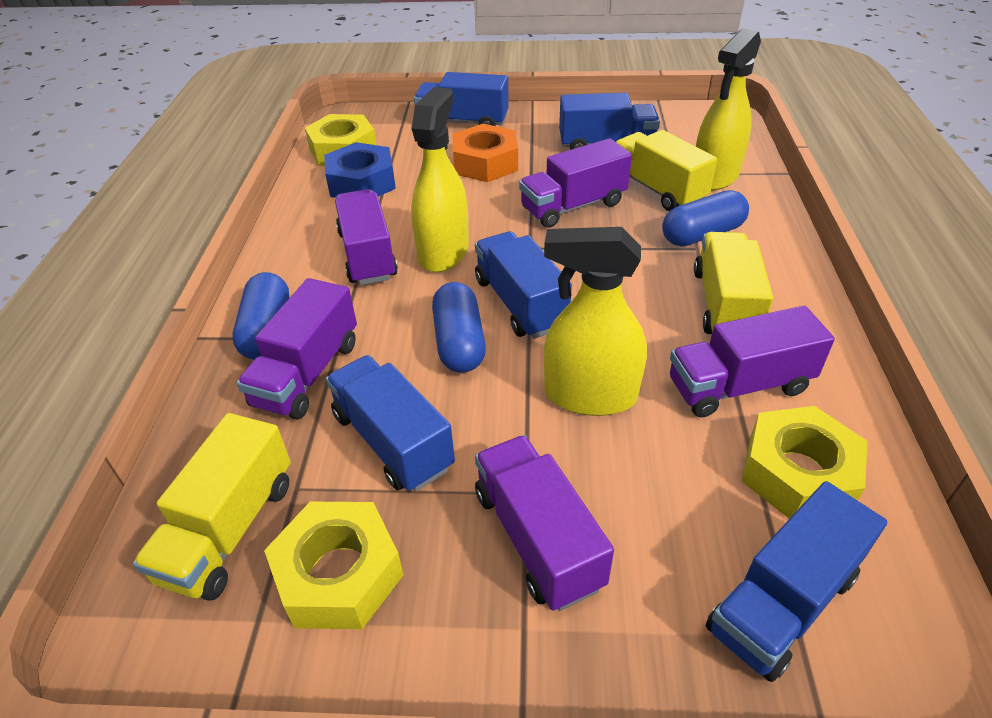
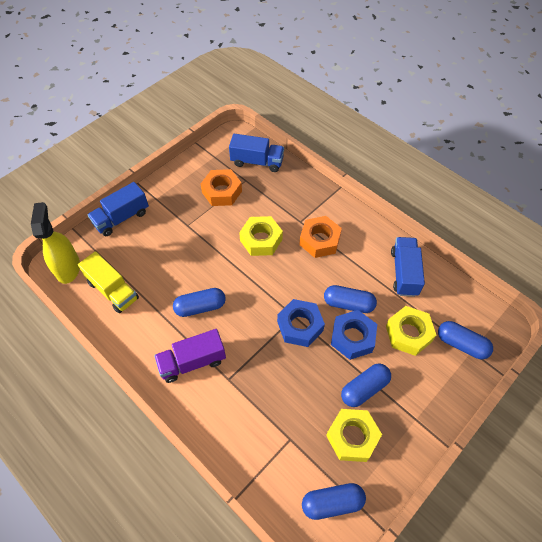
blue capsule: 3 -> 5
blue nut: 1 -> 2
blue truck: 5 -> 3
orange nut: 1 -> 2
purple truck: 5 -> 1
yellow spray bottle: 3 -> 1
yellow truck: 3 -> 1

